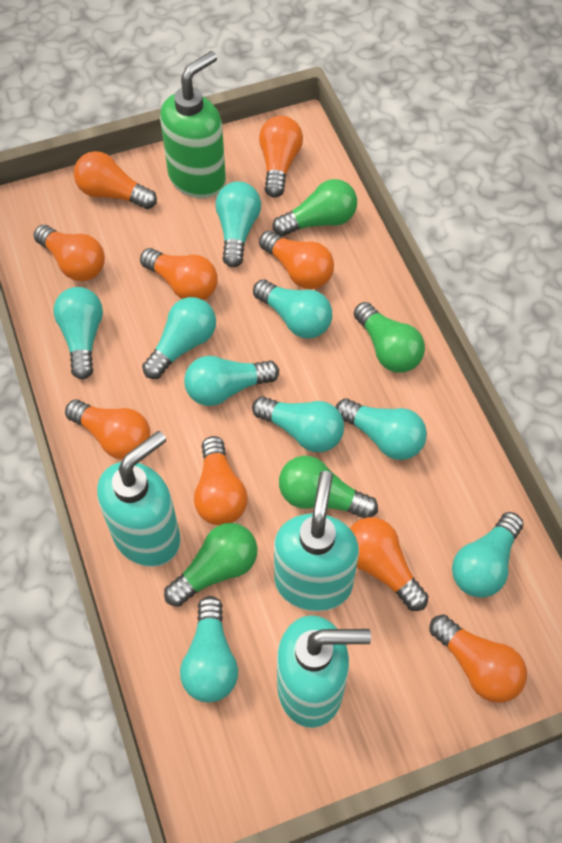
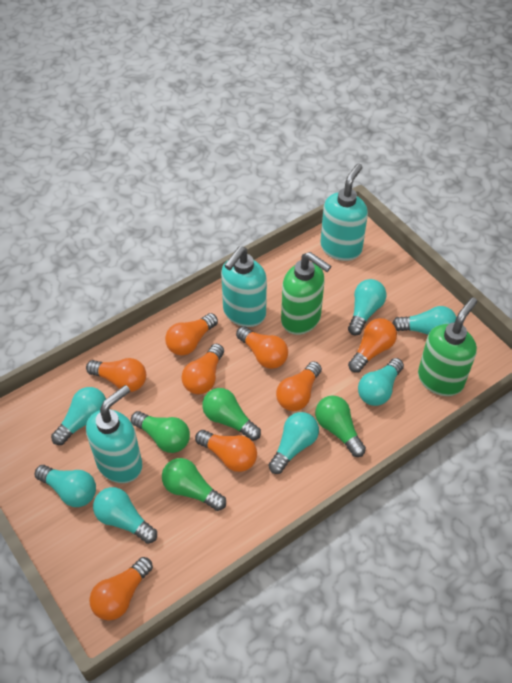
green soap dispenser: 1 -> 2
orange light bulb: 9 -> 8
turquoise light bulb: 9 -> 7

